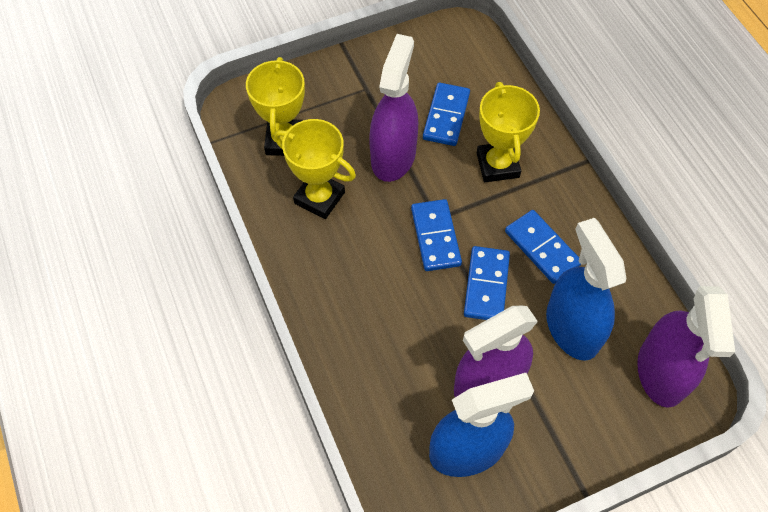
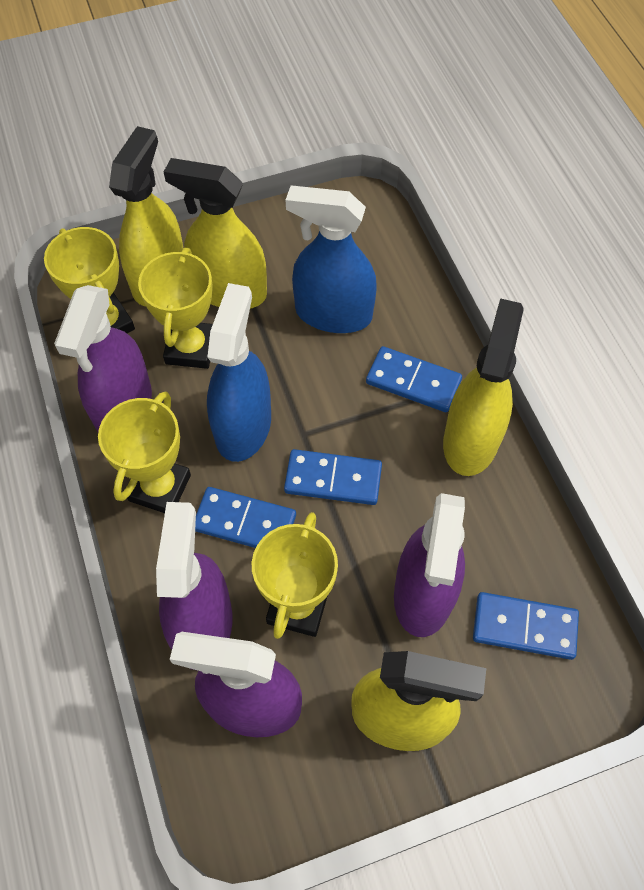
purple spray bottle: 3 -> 4
yellow spray bottle: 0 -> 4
yellow trophy: 3 -> 4

